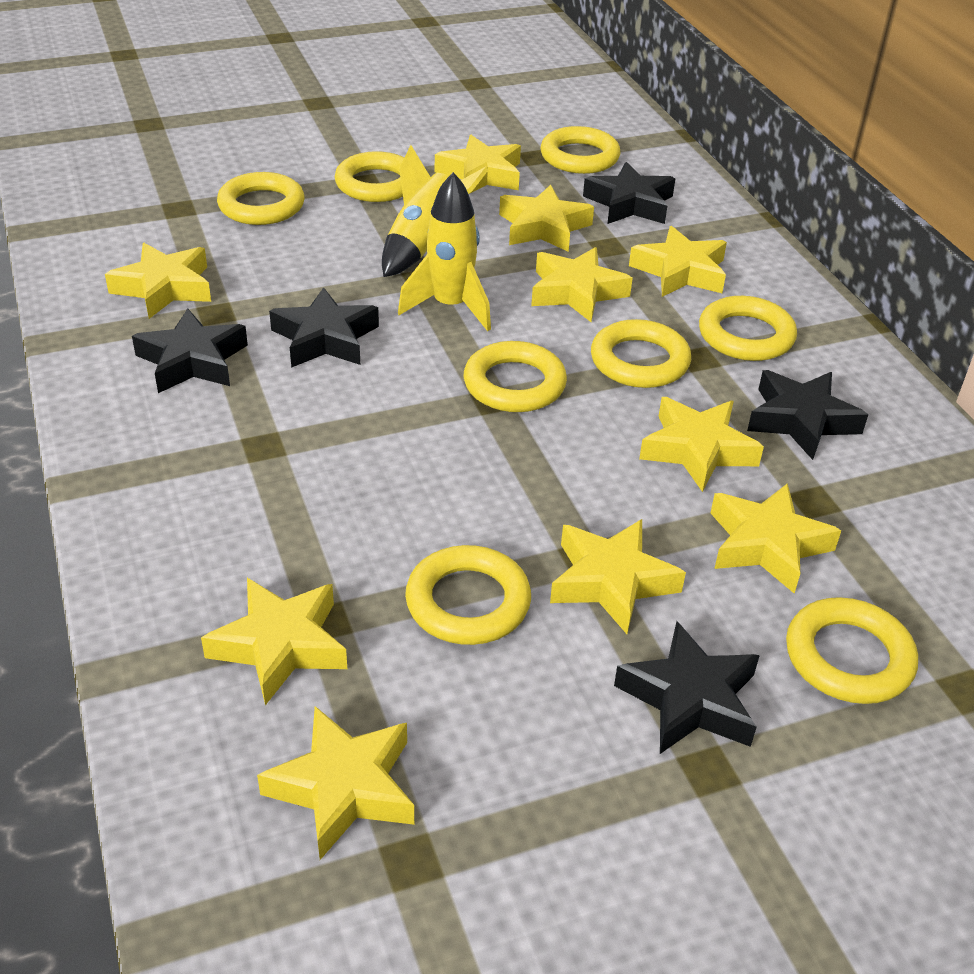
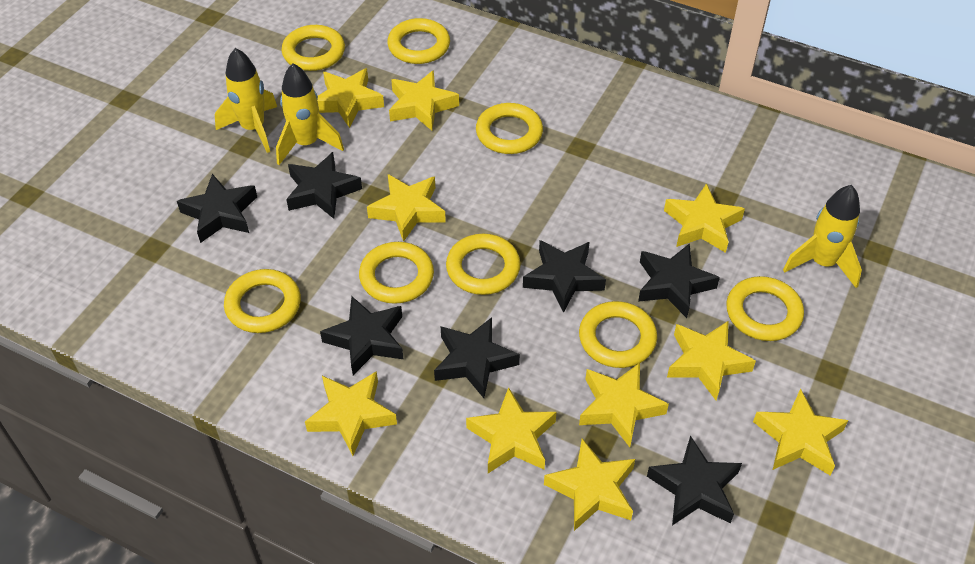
black star: 5 -> 7
yellow rocket: 2 -> 3

